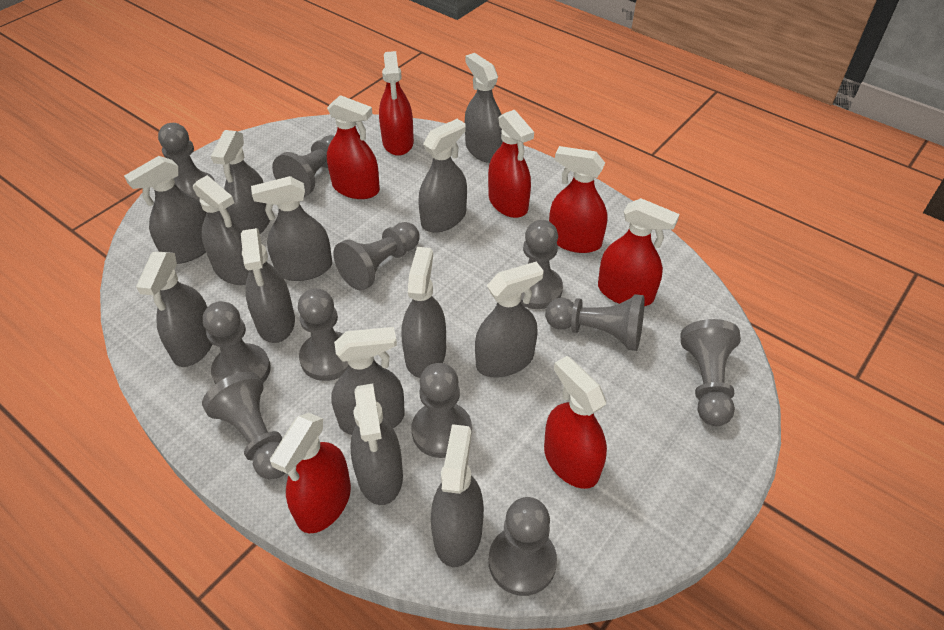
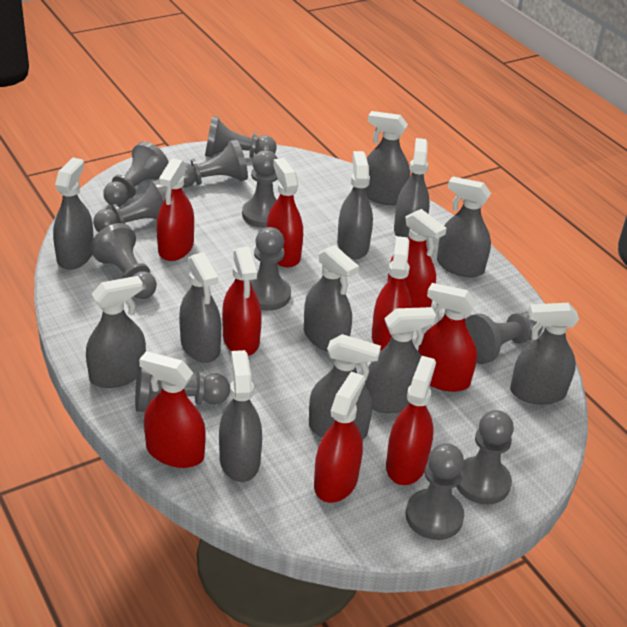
grey spray bottle: 13 -> 12
red spray bottle: 7 -> 9

